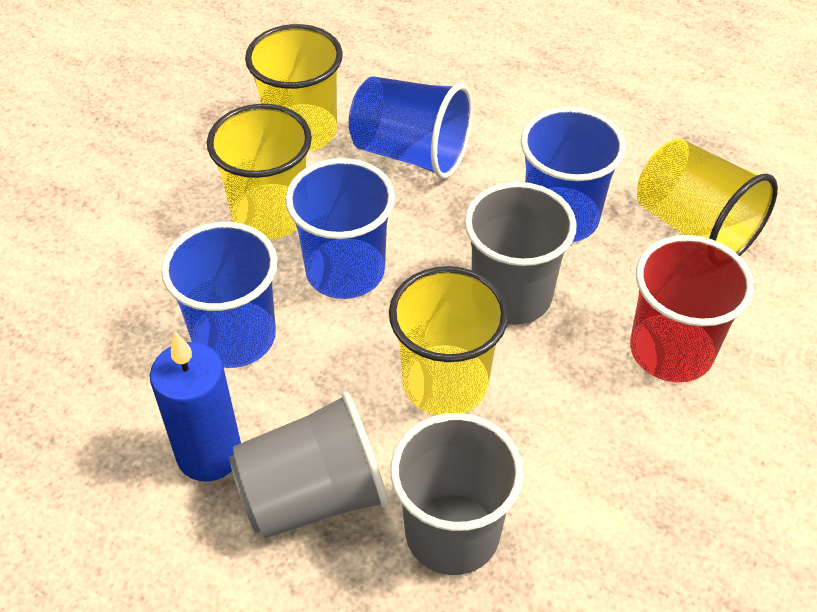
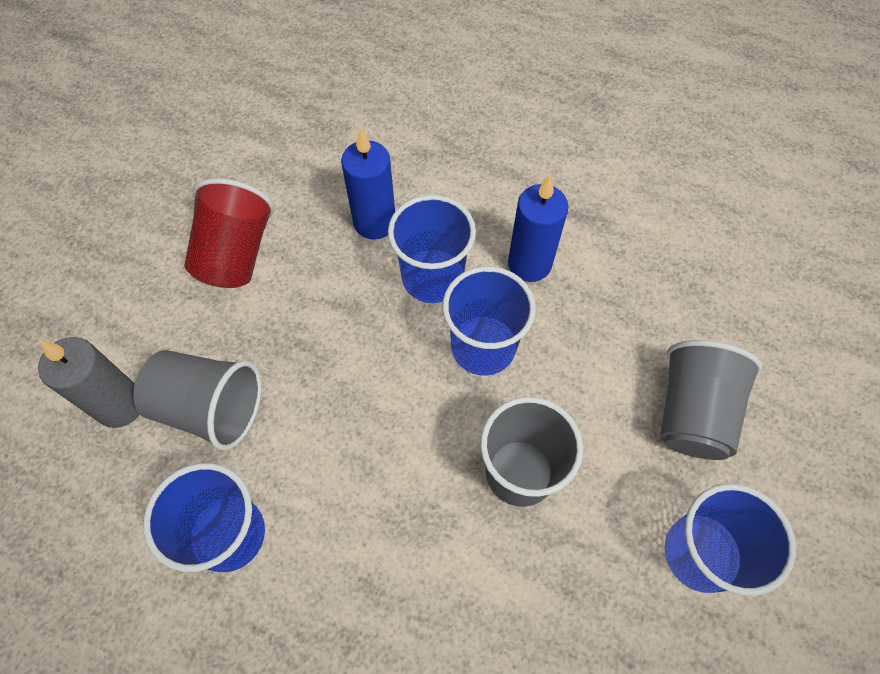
blue candle: 1 -> 2
grey candle: 0 -> 1
yellow cup: 4 -> 0

